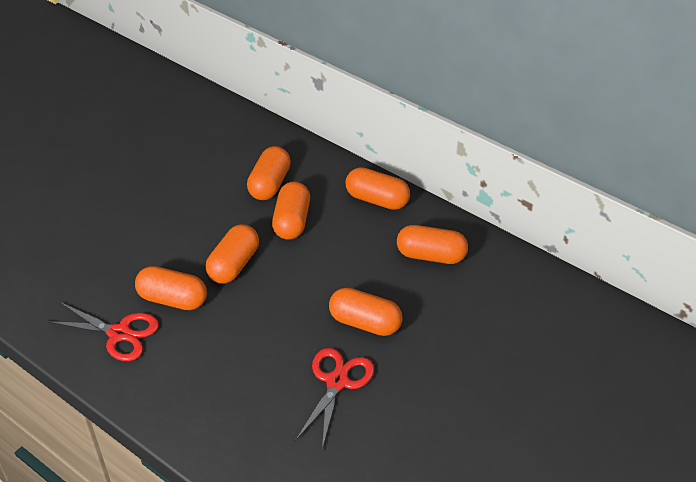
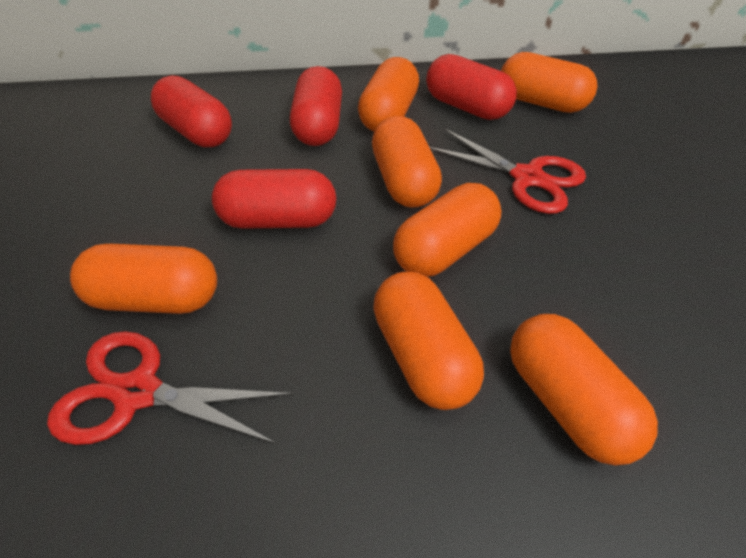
red capsule: 0 -> 4

